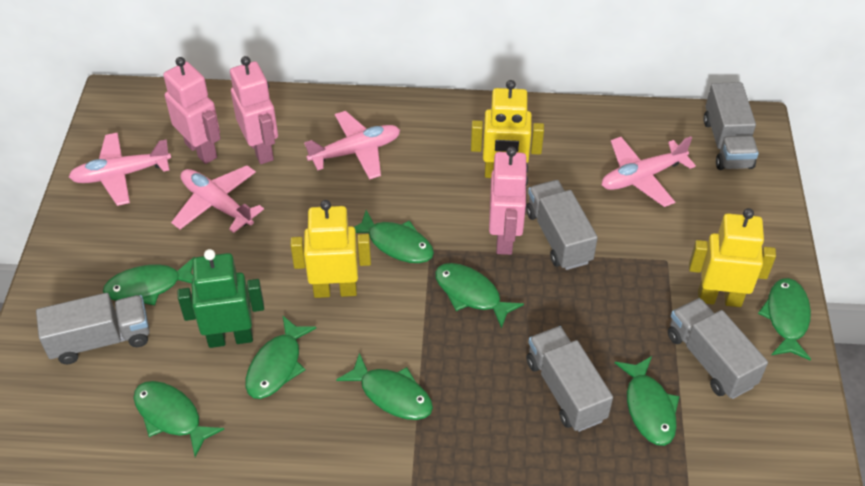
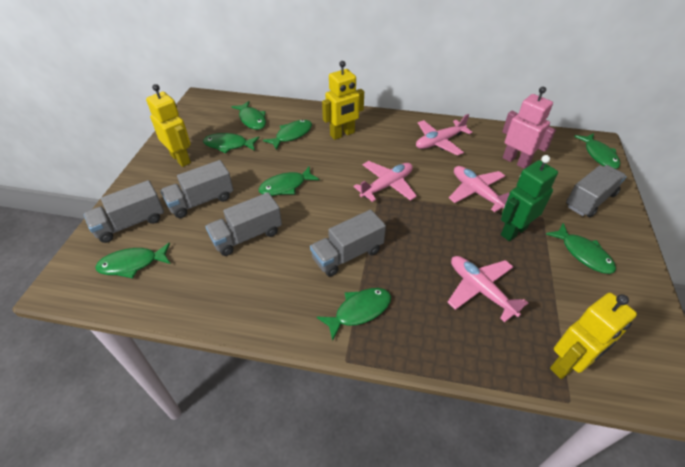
pink robot: 3 -> 1

